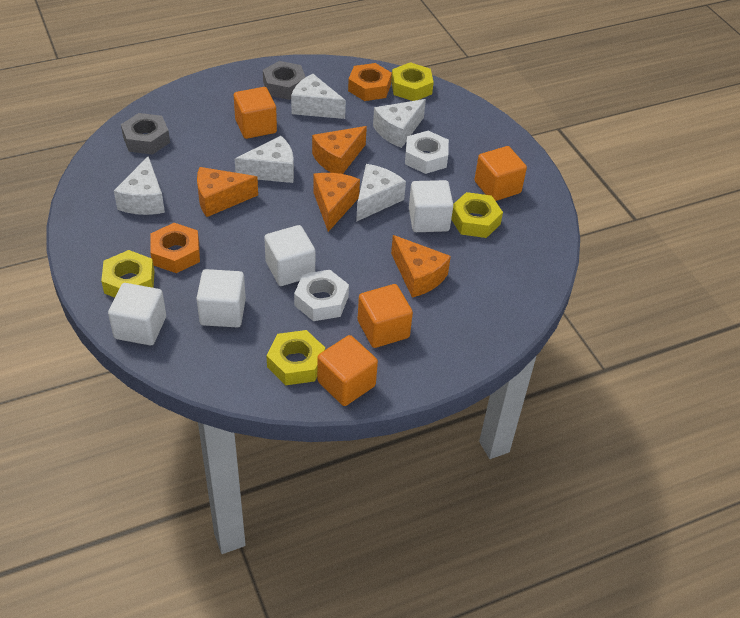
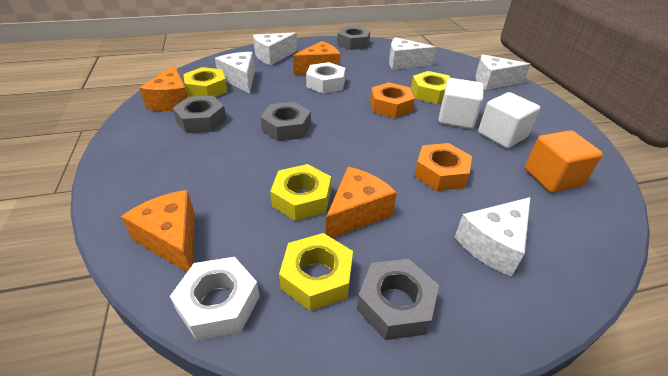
grey nut: 2 -> 4
orange cube: 4 -> 1
white cube: 4 -> 2

